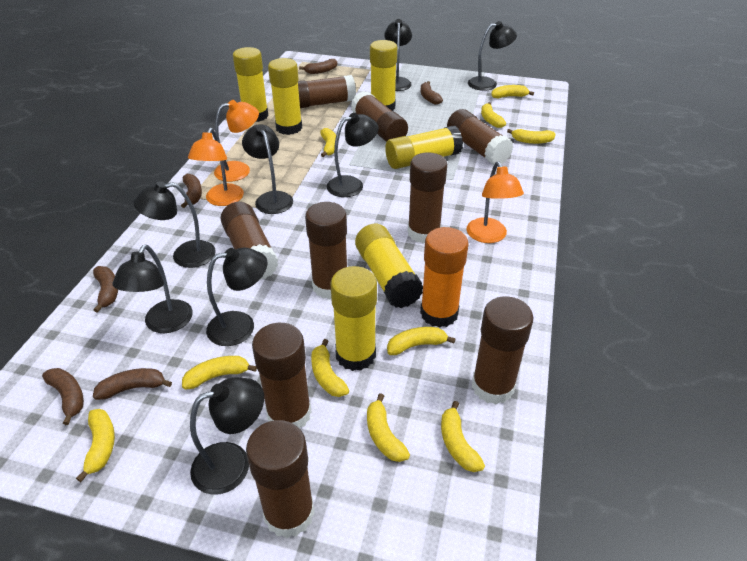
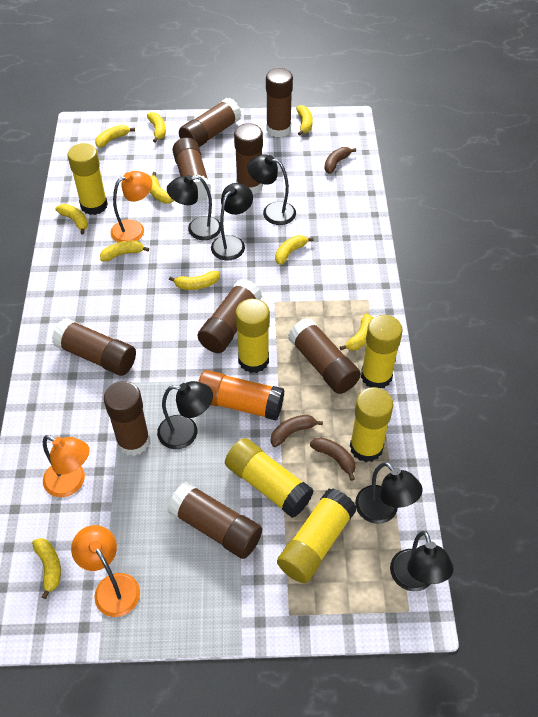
black lamp: 8 -> 6
brown banana: 6 -> 3

